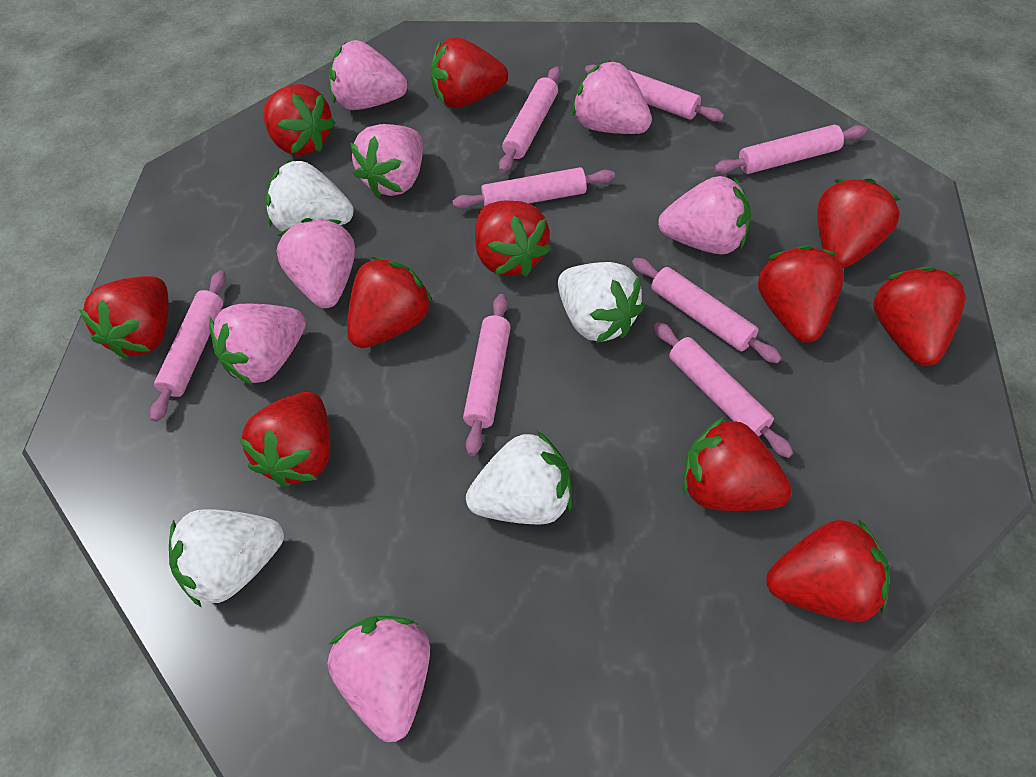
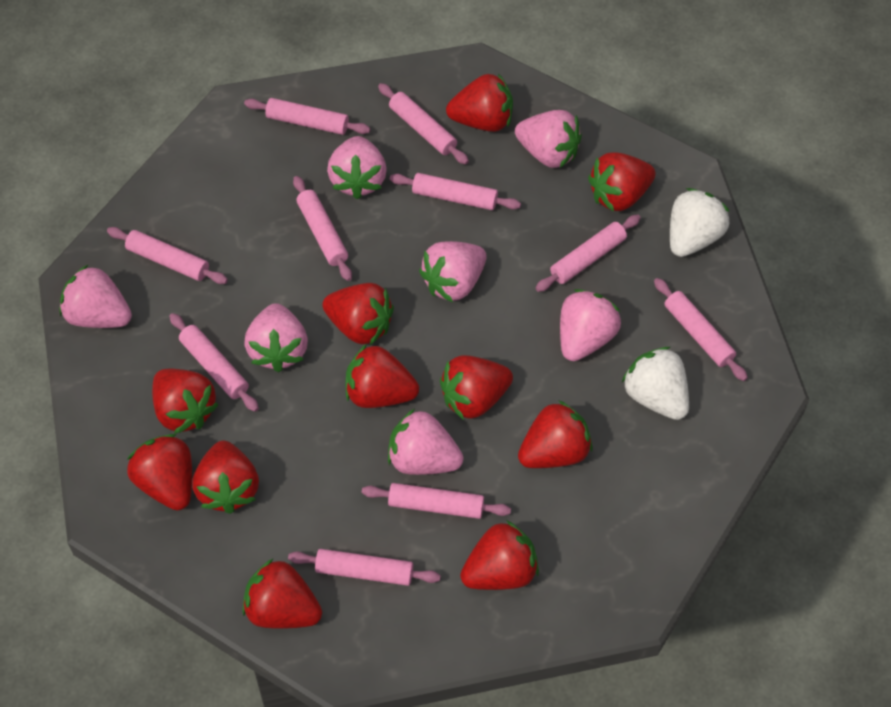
pink rolling pin: 8 -> 10
white strawberry: 4 -> 2

